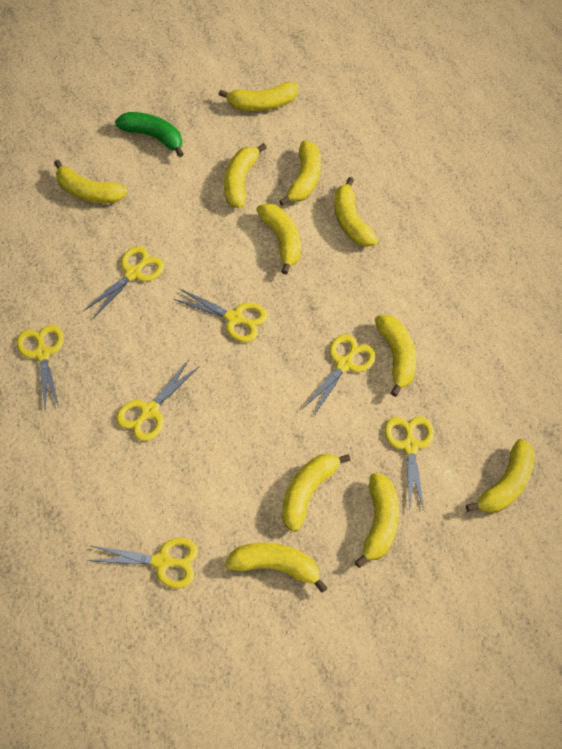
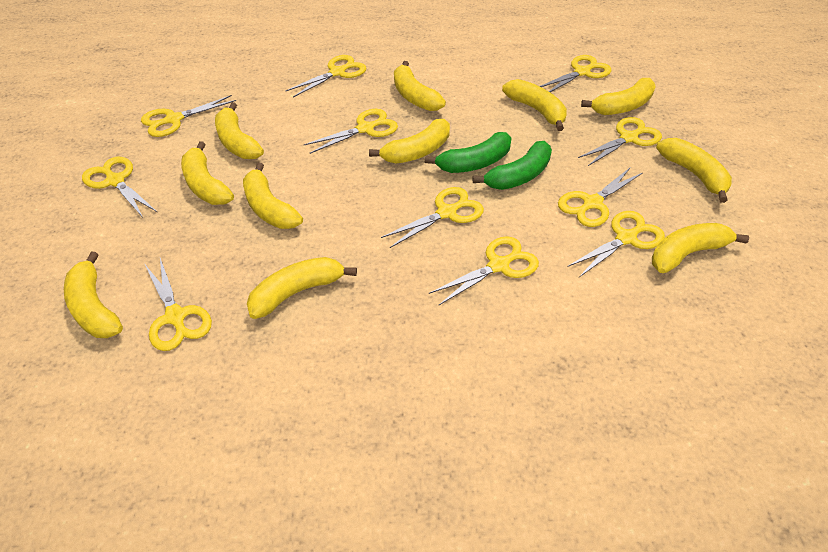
green banana: 1 -> 2
yellow scissors: 7 -> 11

